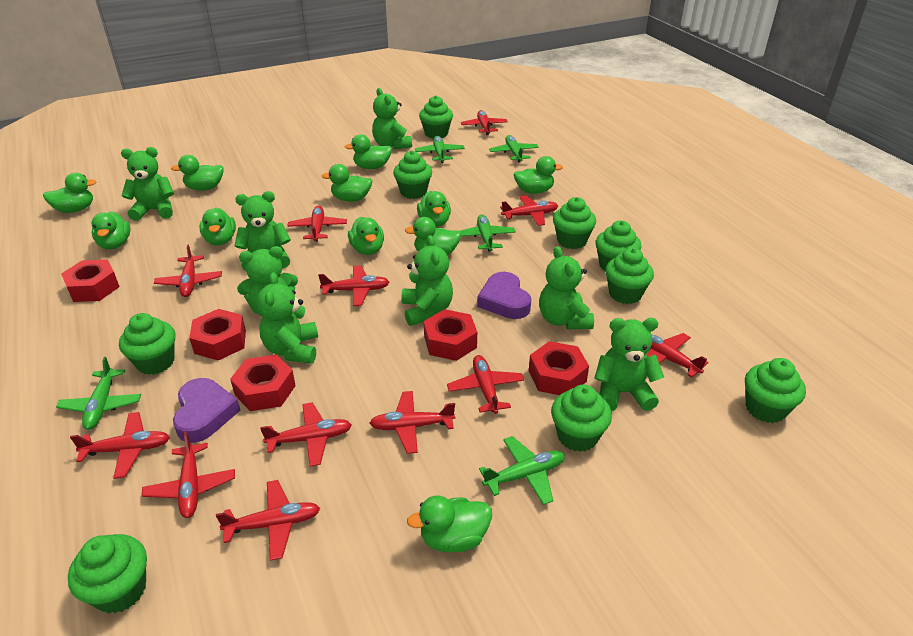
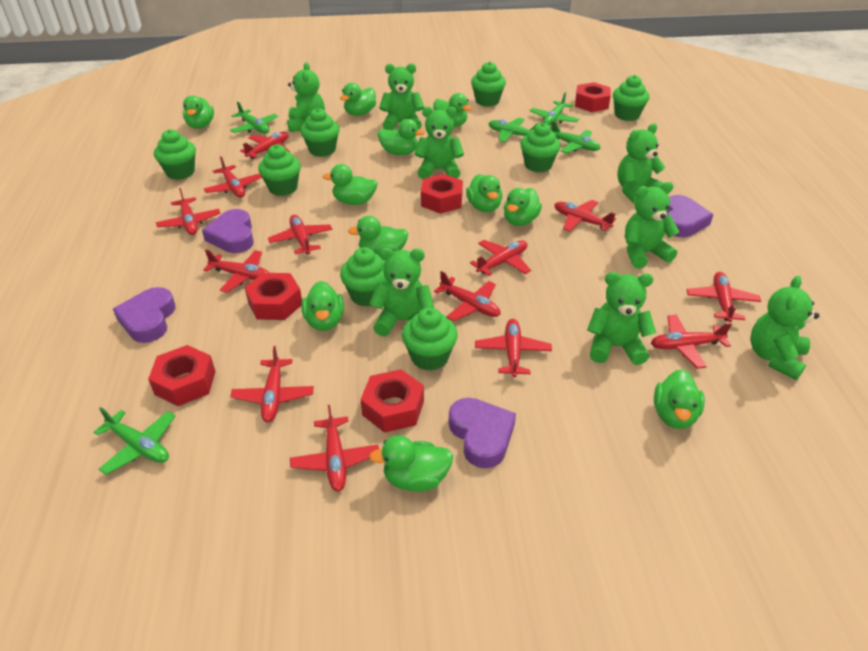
green cupcake: 9 -> 8
purple heart: 2 -> 4
red plane: 12 -> 13

